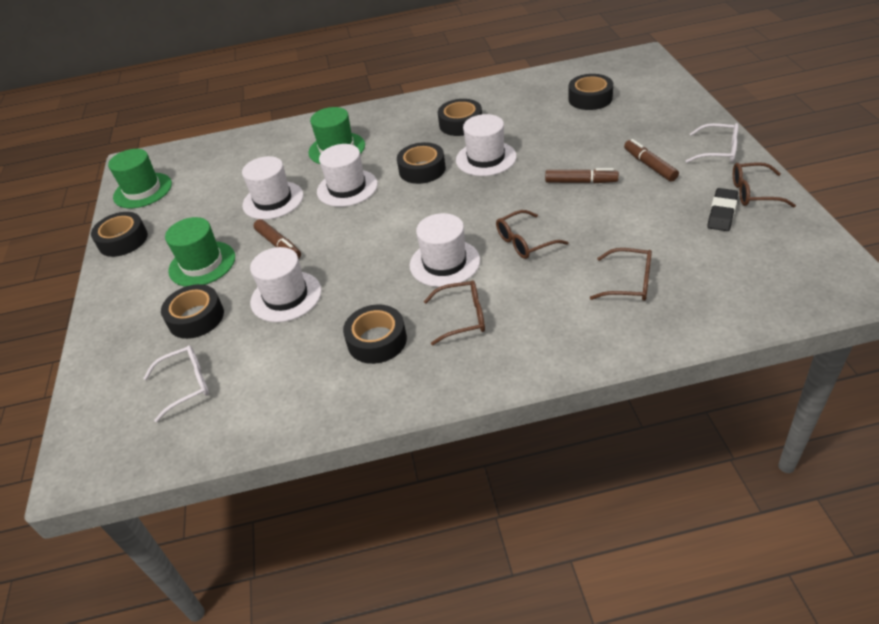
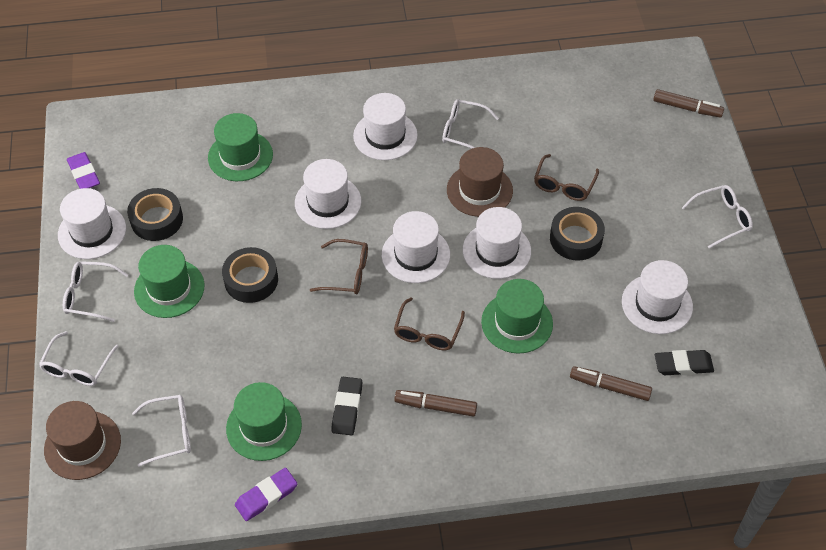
black eraser: 1 -> 2
black tape: 6 -> 3
brown glasses: 4 -> 3
brown hat: 0 -> 2
green hat: 3 -> 4
purple eraser: 0 -> 2
white glasses: 2 -> 5
white hat: 5 -> 6

